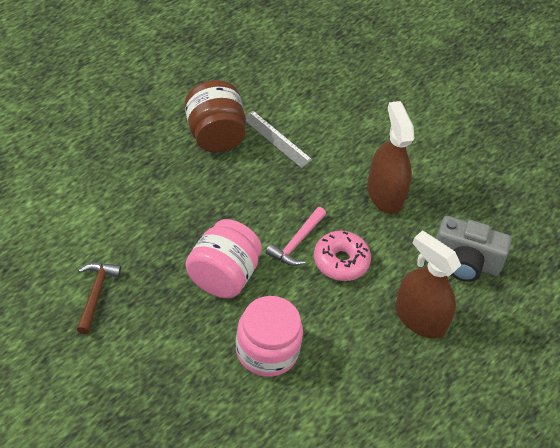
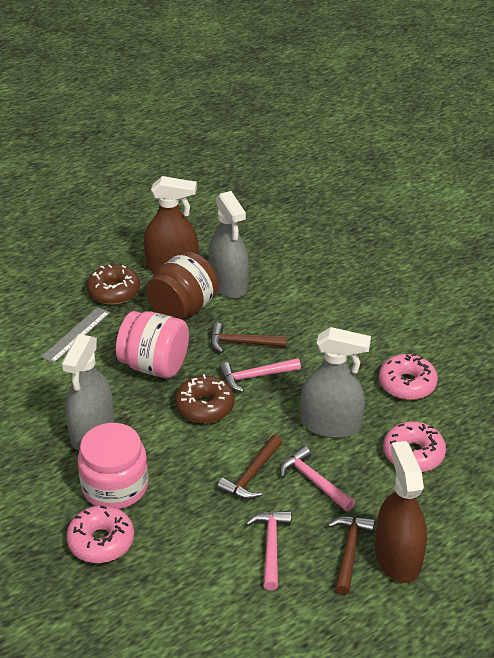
brown donut: 0 -> 2
brown hammer: 1 -> 3
grey camera: 1 -> 0
grey spray bottle: 0 -> 3
pink donut: 1 -> 3
pink hammer: 1 -> 3

